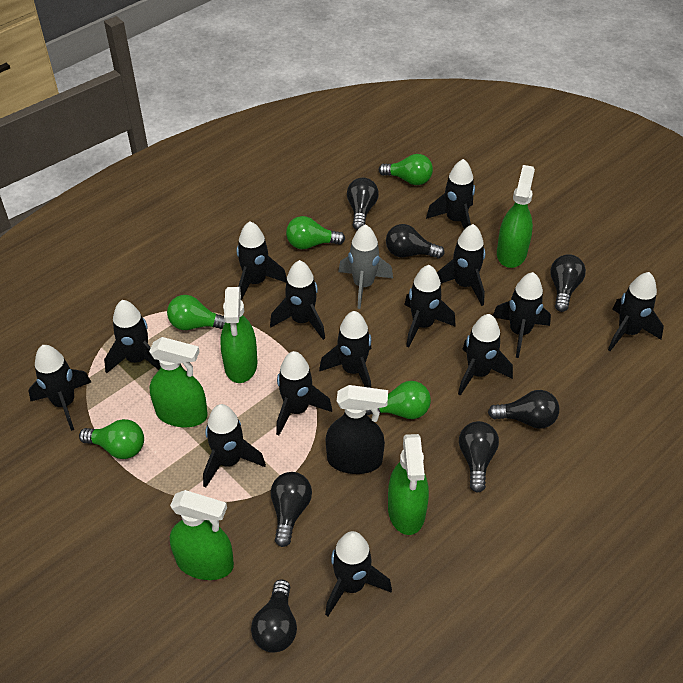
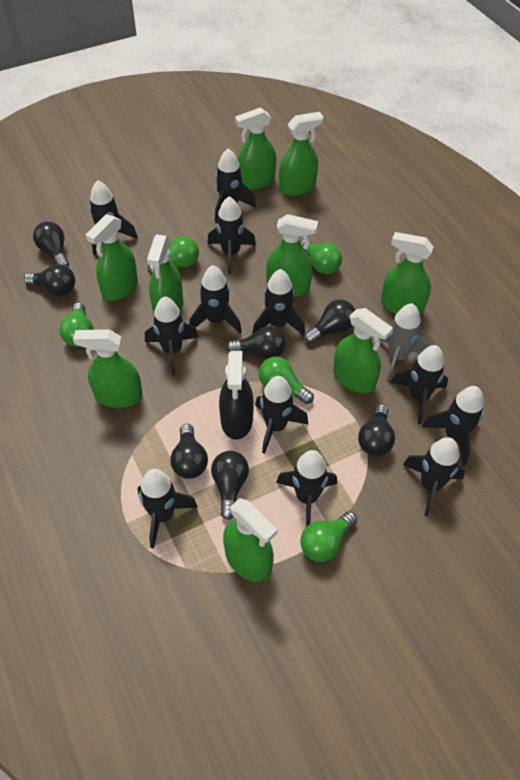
black rocket: 14 -> 12
green spray bottle: 5 -> 9

